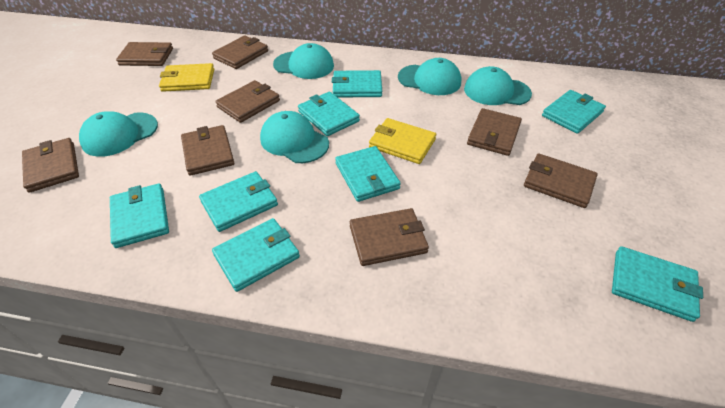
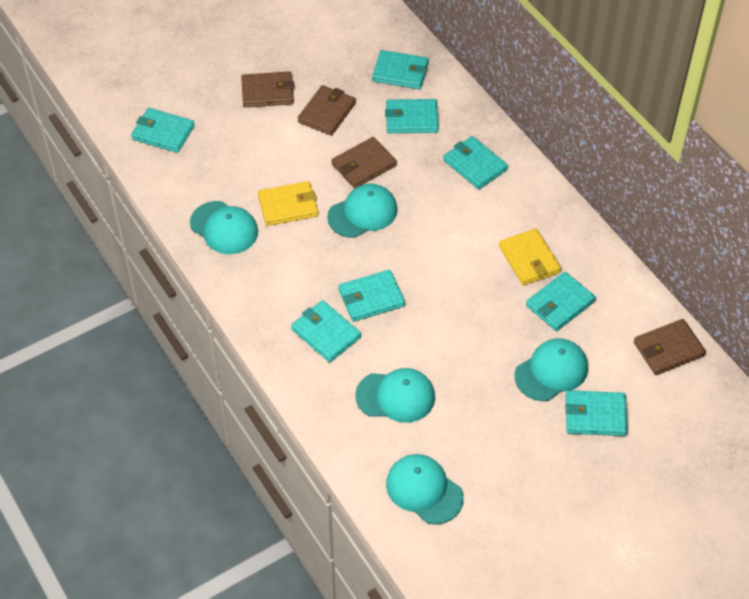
brown wallet: 8 -> 4

